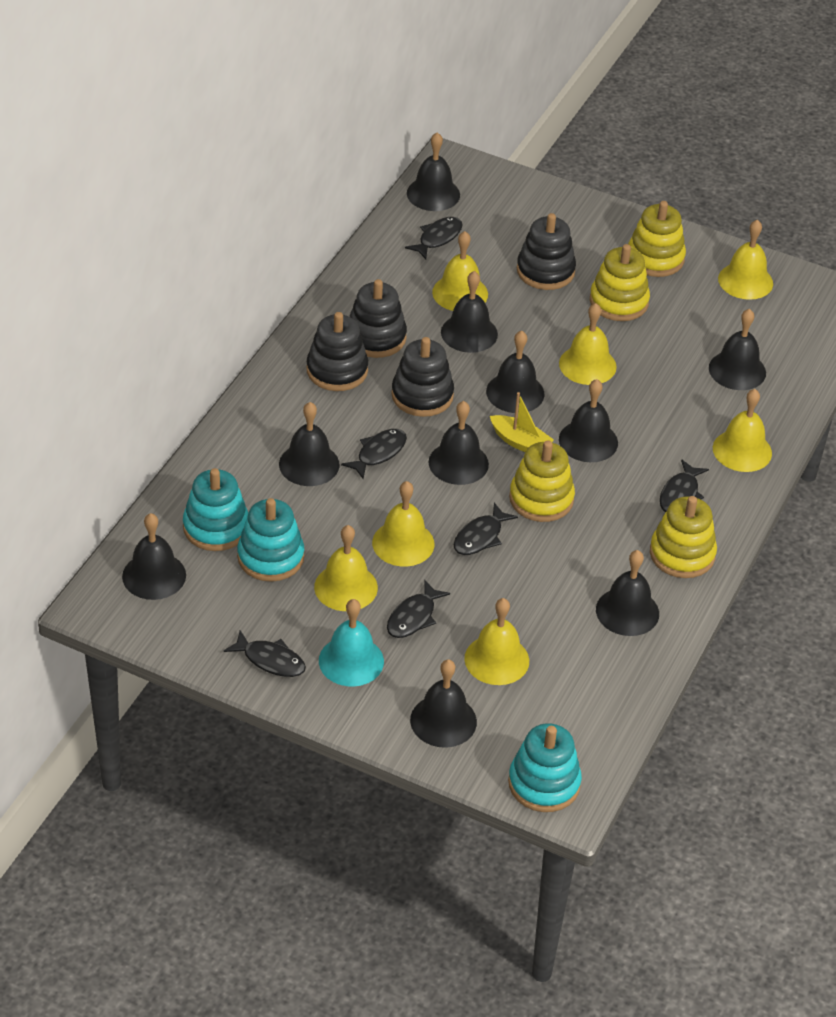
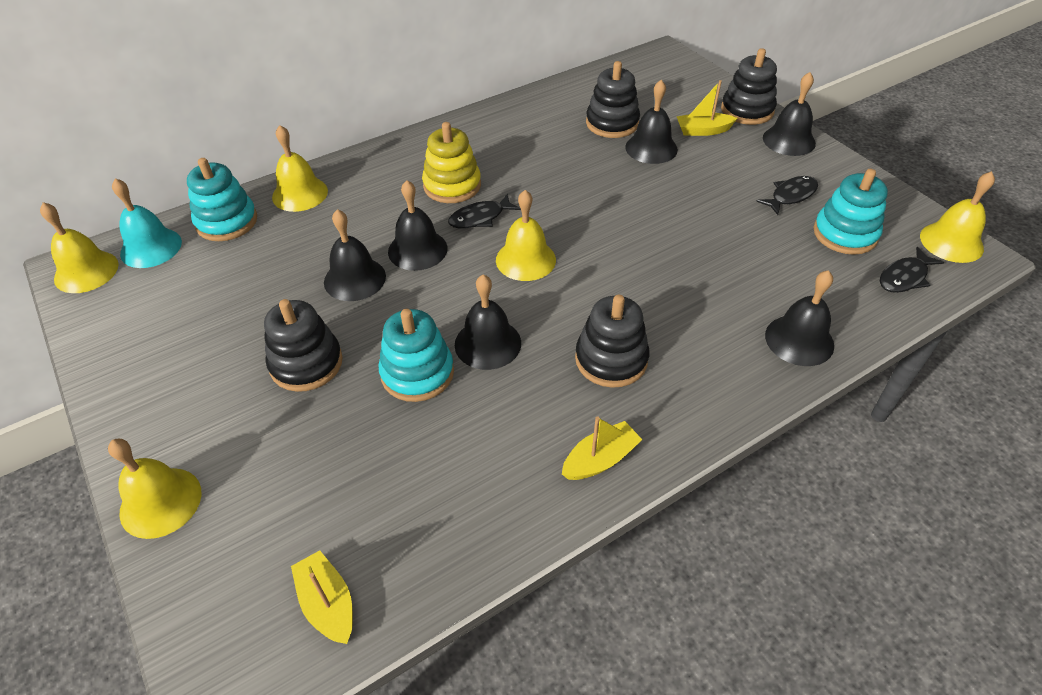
black bell: 10 -> 6
black fish: 6 -> 3
yellow bell: 7 -> 5
yellow boat: 1 -> 3
yellow stacking toy: 4 -> 1

